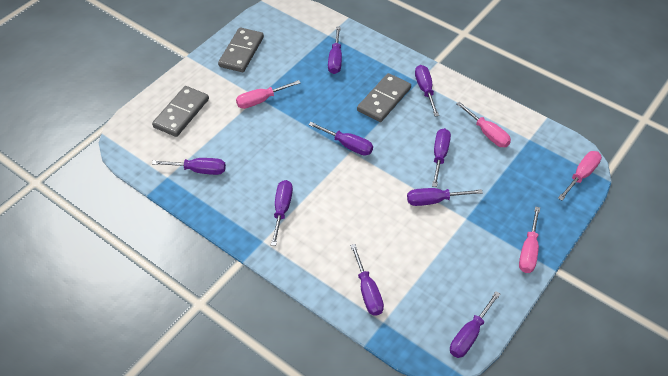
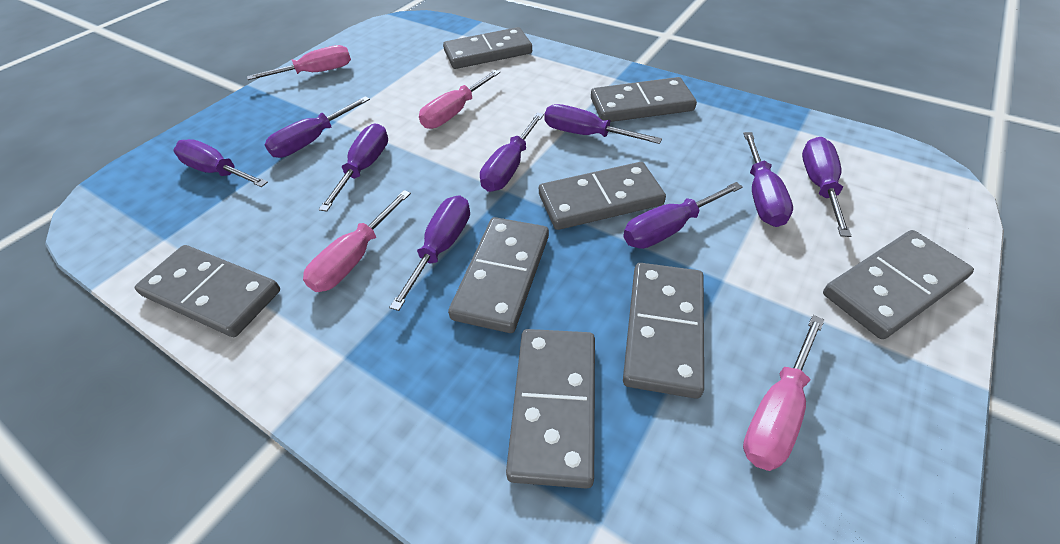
grey domino: 3 -> 8

